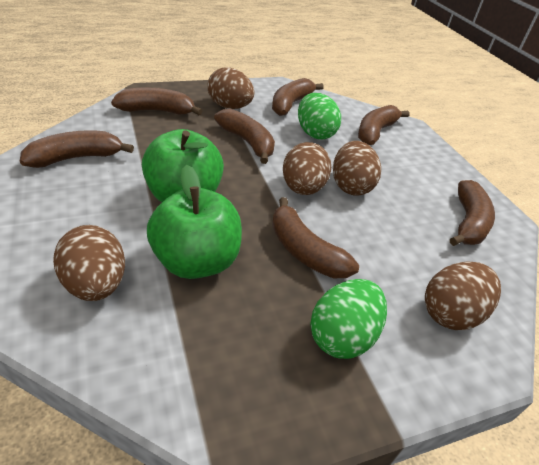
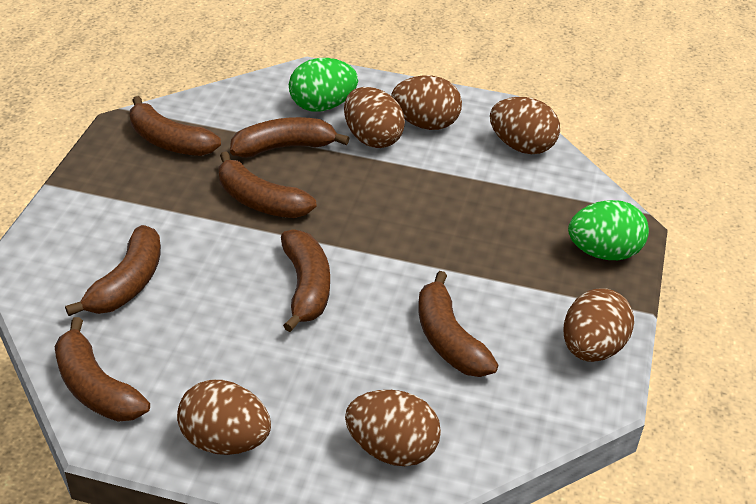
brown egg: 5 -> 6
green apple: 2 -> 0

